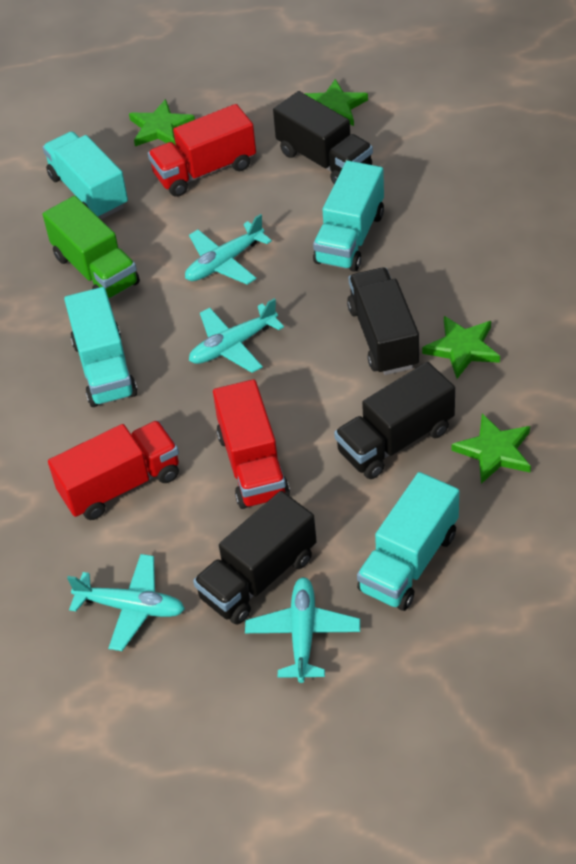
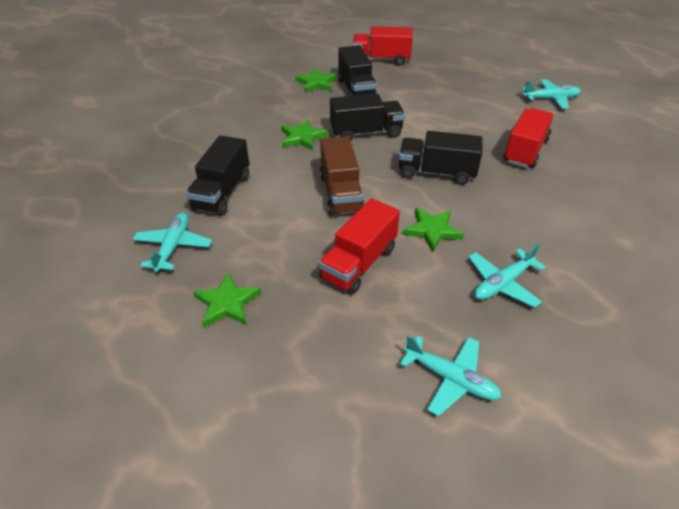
brown truck: 0 -> 1
green truck: 1 -> 0
turquoise truck: 4 -> 0

